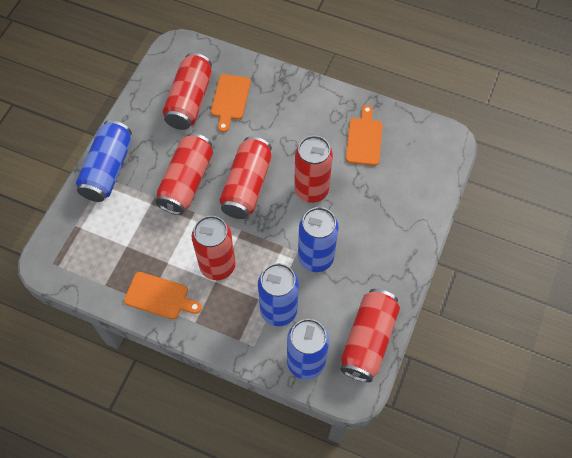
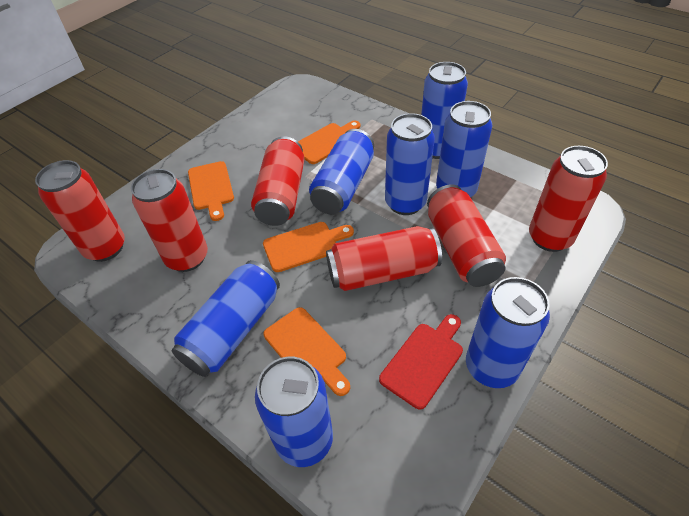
blue can: 4 -> 7
orange cutting board: 3 -> 4
red cutting board: 0 -> 1

